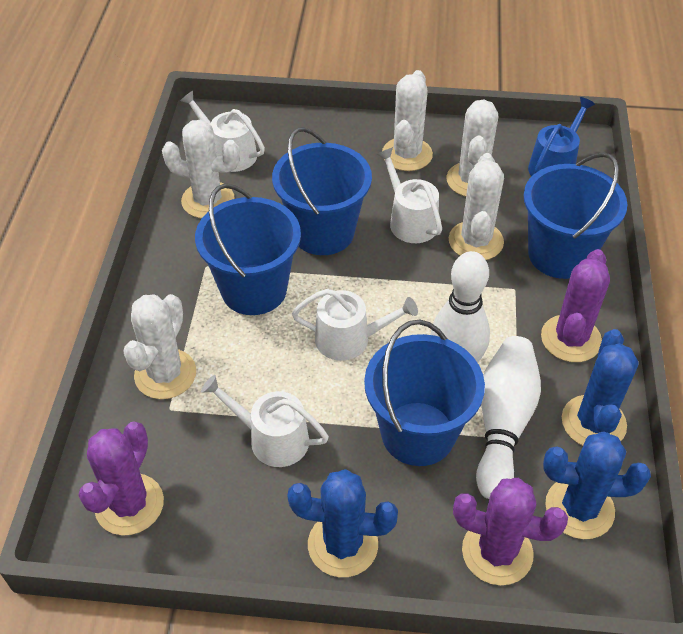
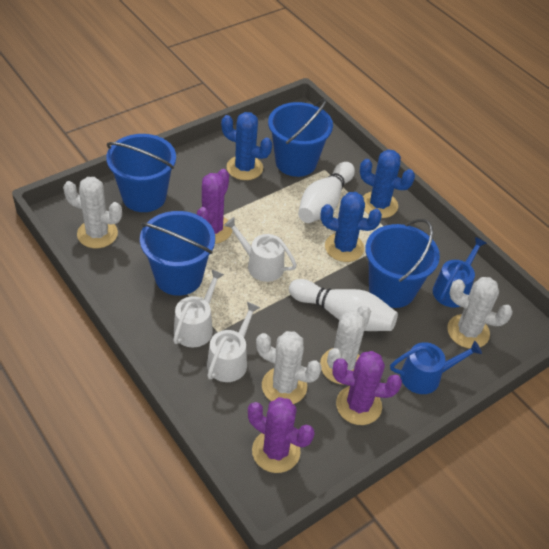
blue watering can: 1 -> 2
white cactus: 5 -> 4
white watering can: 4 -> 3

